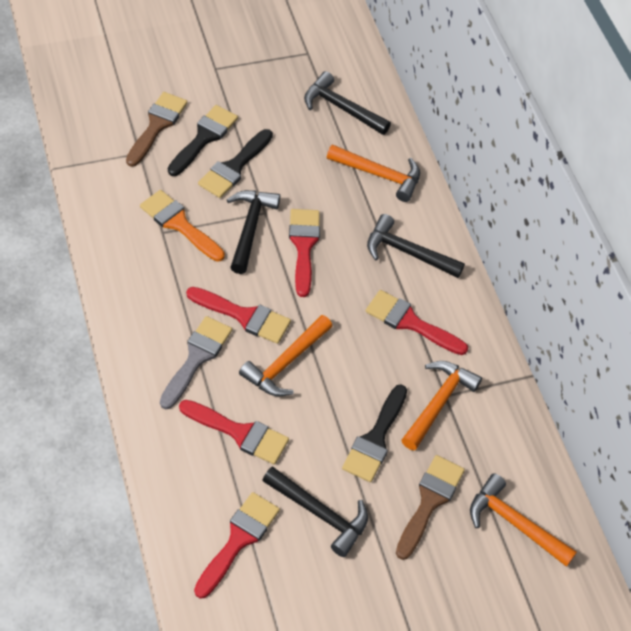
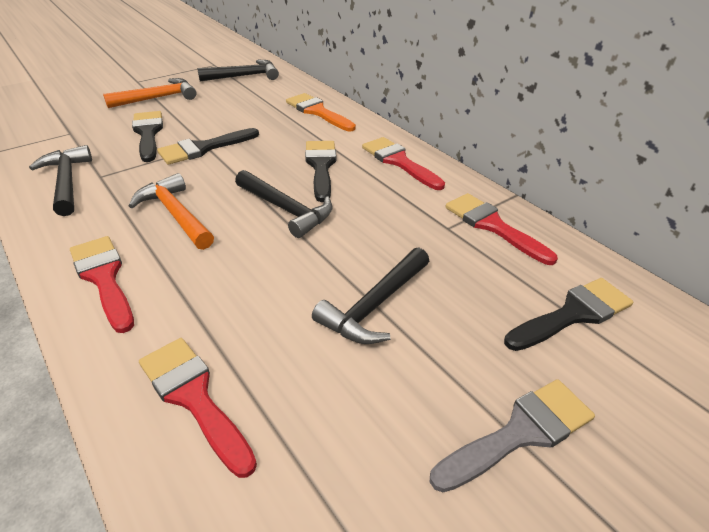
black brush: 3 -> 4
brown brush: 2 -> 0
orange hammer: 4 -> 2
red brush: 5 -> 4

